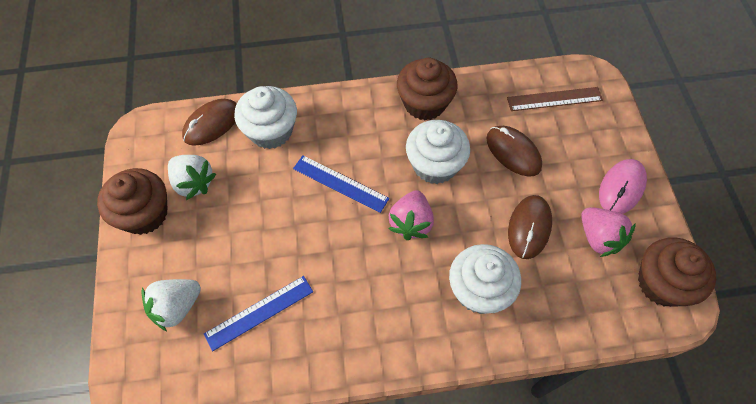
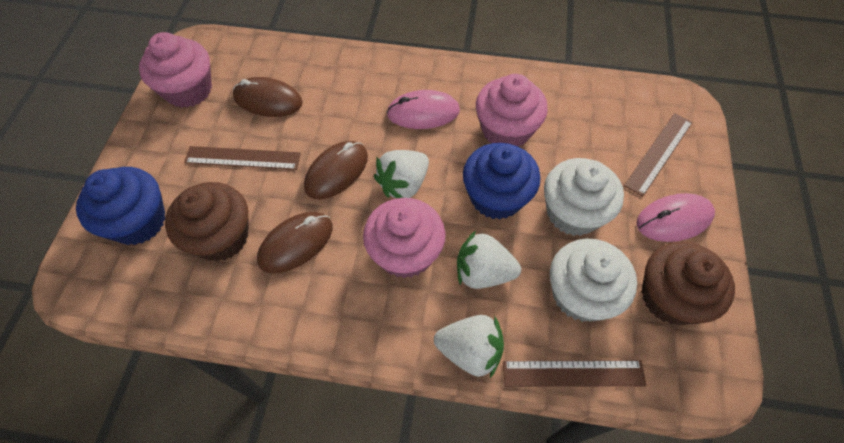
blue cupcake: 0 -> 2
blue ruler: 2 -> 0
brown cupcake: 3 -> 2
brown ruler: 1 -> 3
pink cupcake: 0 -> 3
pink mouse: 1 -> 2
pink strawberry: 2 -> 0
white cupcake: 3 -> 2
white strawberry: 2 -> 3

